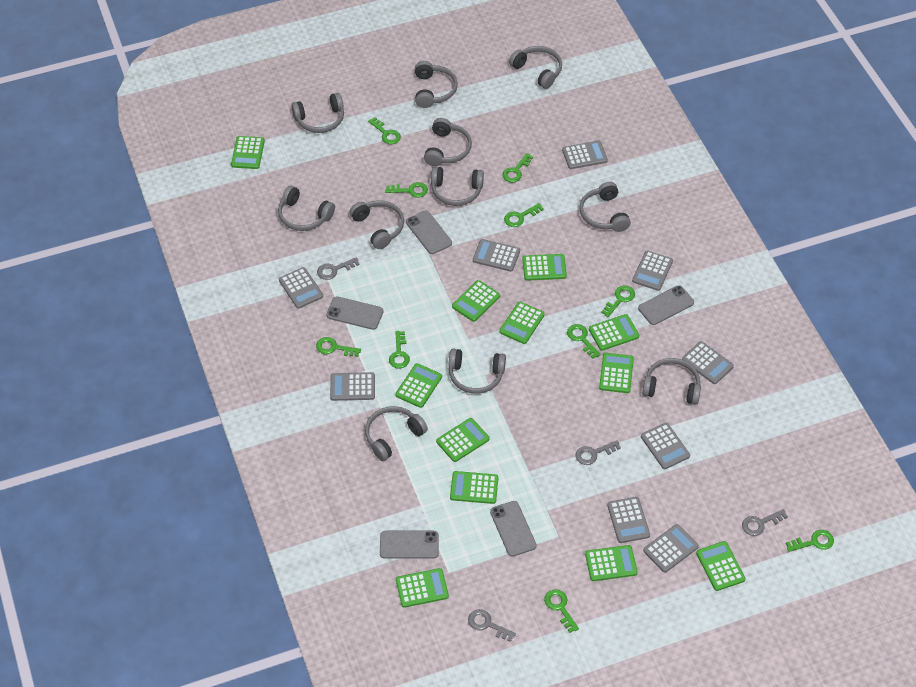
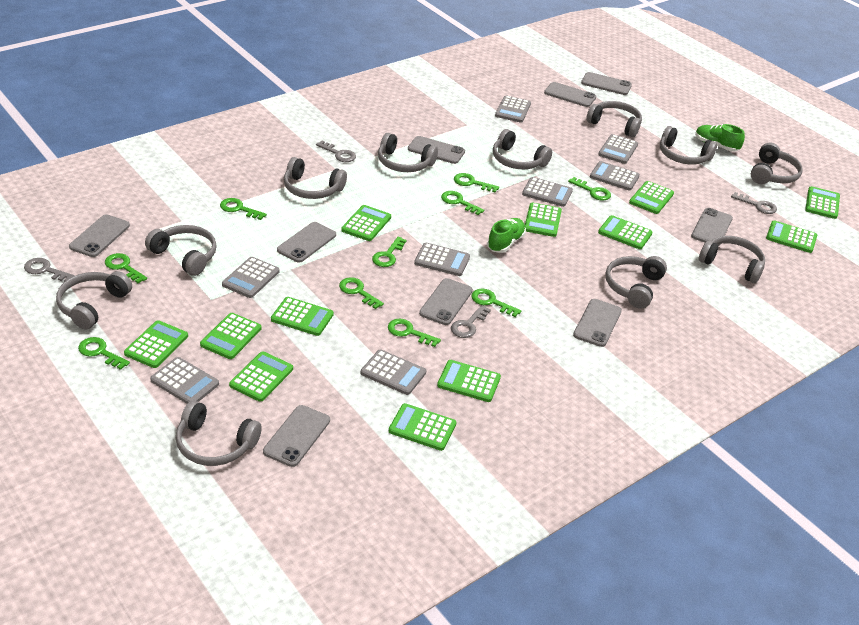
green shoe: 0 -> 2
grey calculator: 9 -> 8
grey phone: 5 -> 9

